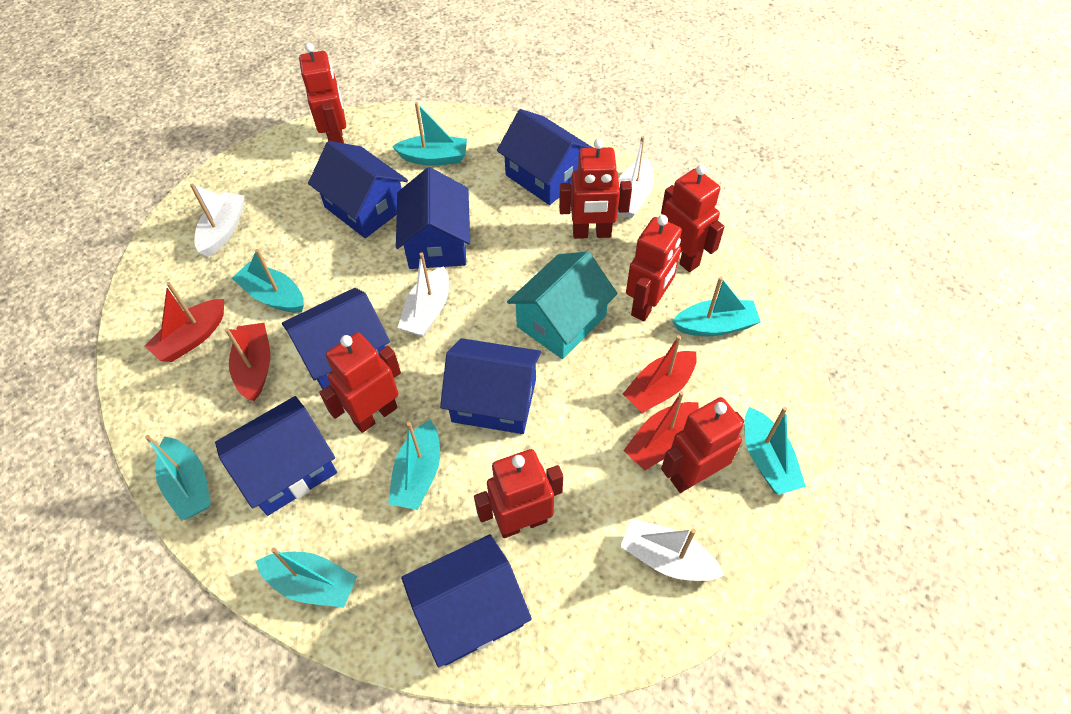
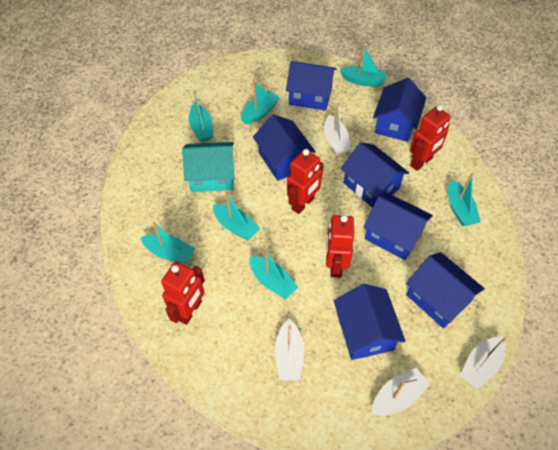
red boat: 4 -> 0
red robot: 7 -> 4

